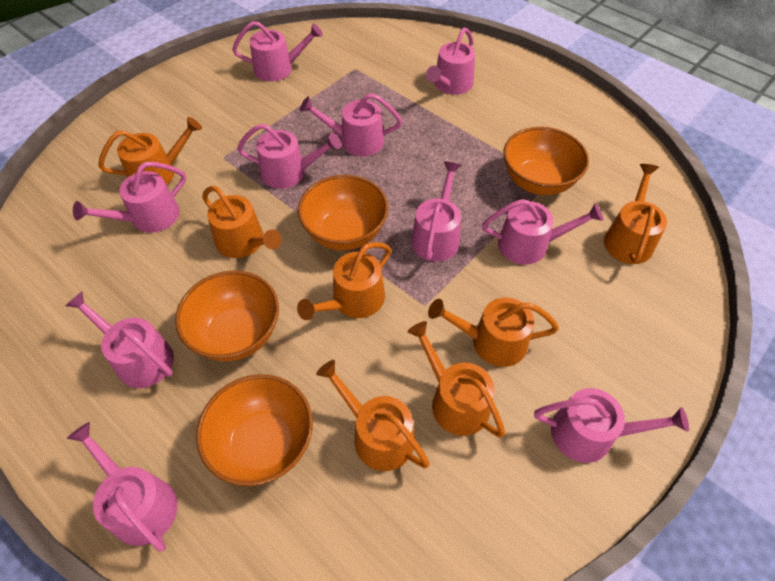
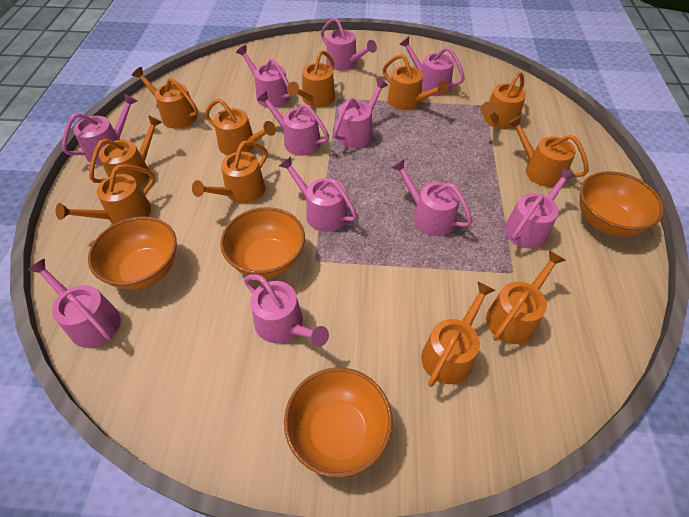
orange watering can: 7 -> 11
pink watering can: 10 -> 11

